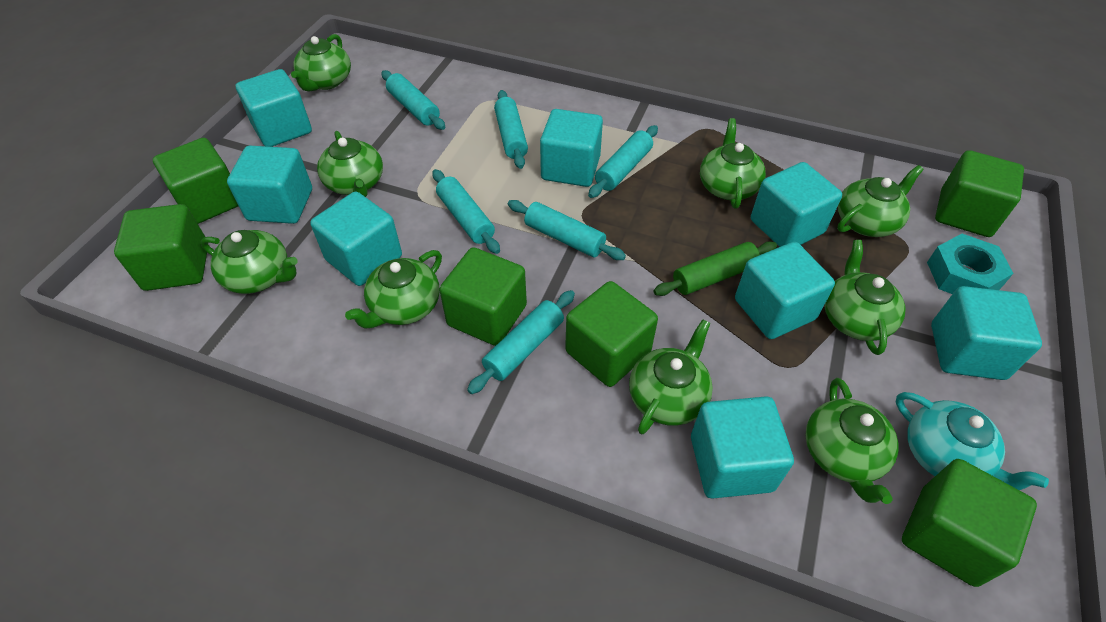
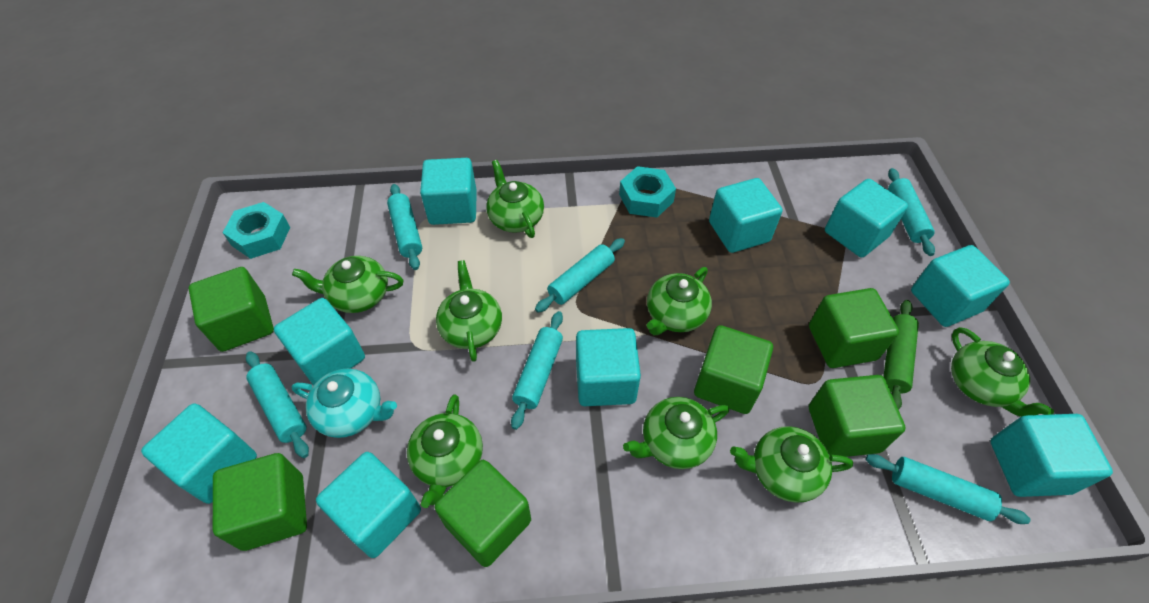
green teapot: 9 -> 8
turquoise cube: 8 -> 9
turquoise nut: 1 -> 2

